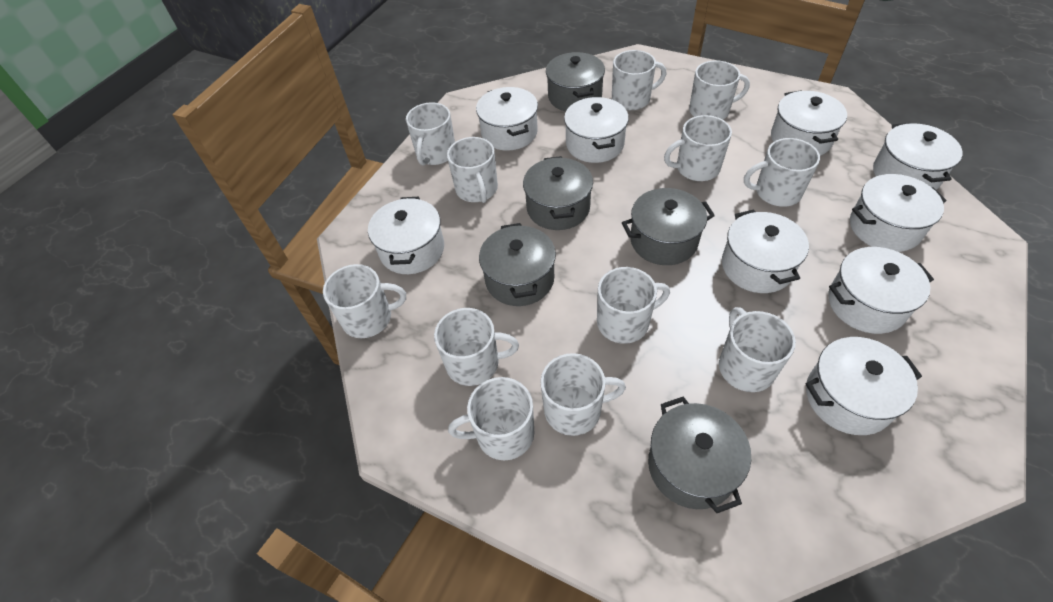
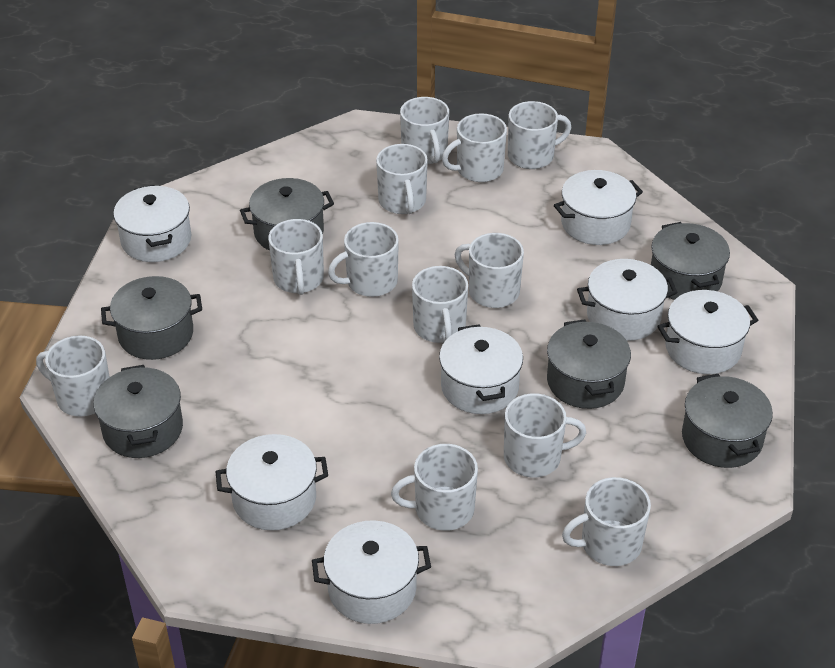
grey pot: 5 -> 6
white pot: 9 -> 7

